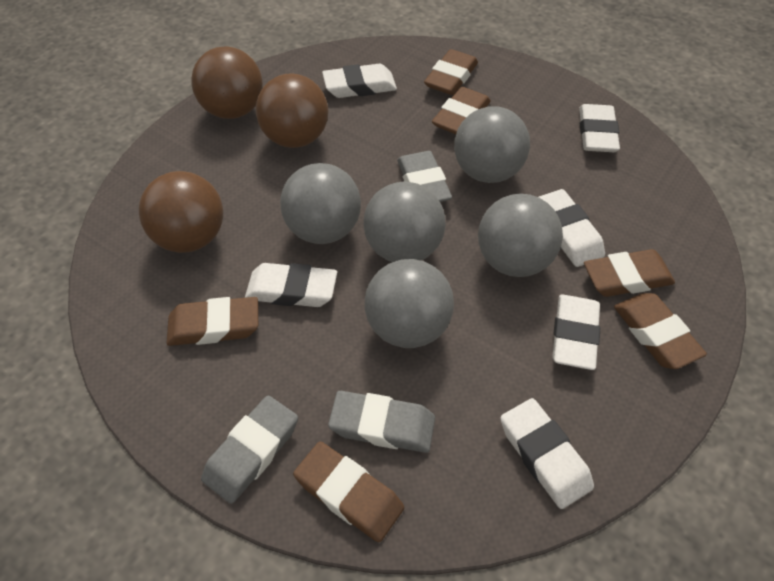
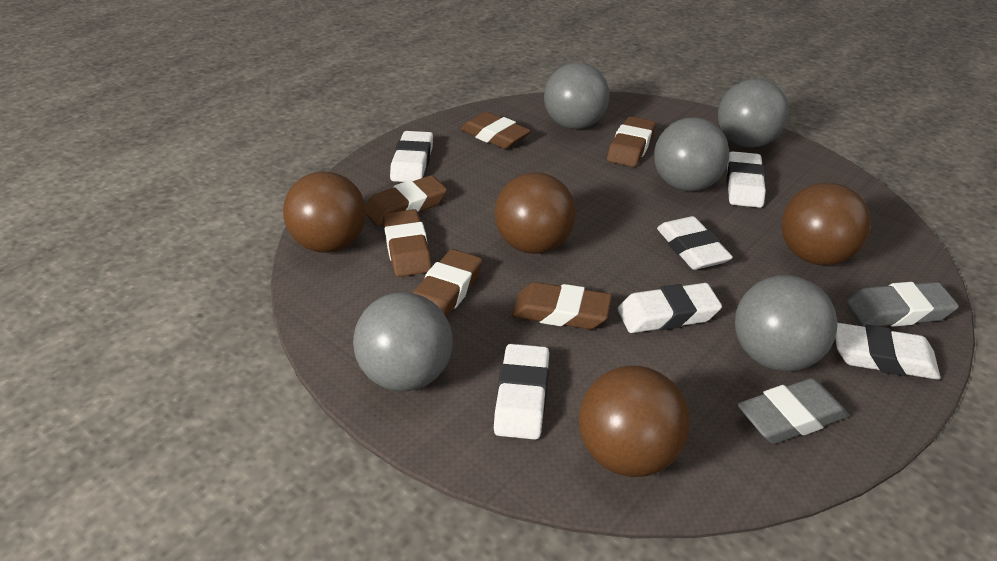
brown ball: 3 -> 4
grey eraser: 3 -> 2

